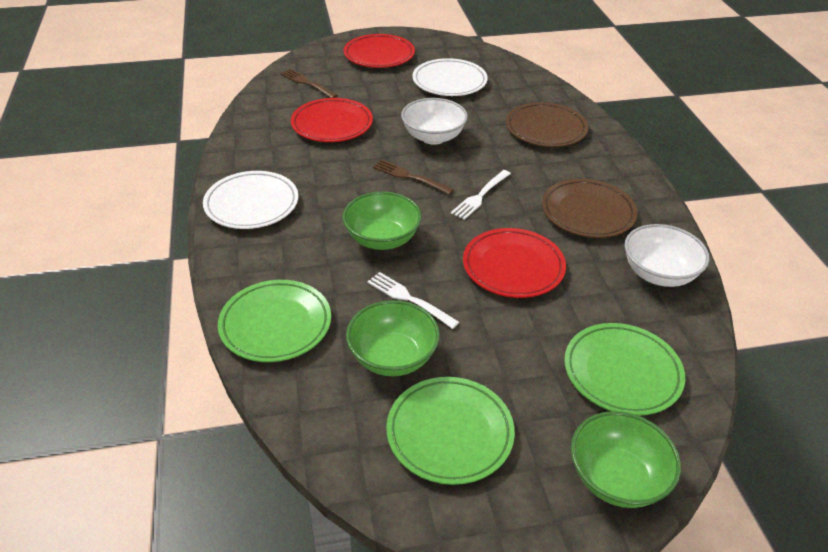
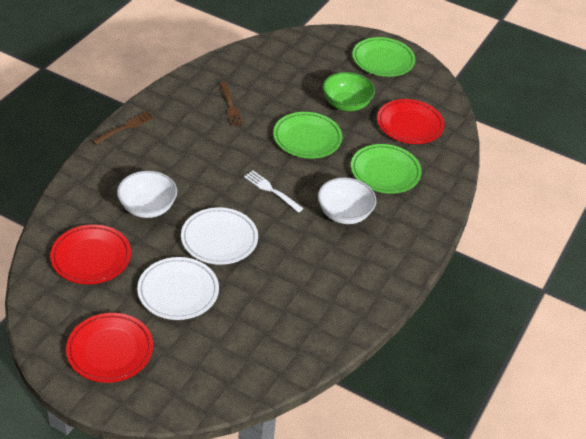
brown plate: 2 -> 0
green bowl: 3 -> 1
white fork: 2 -> 1

